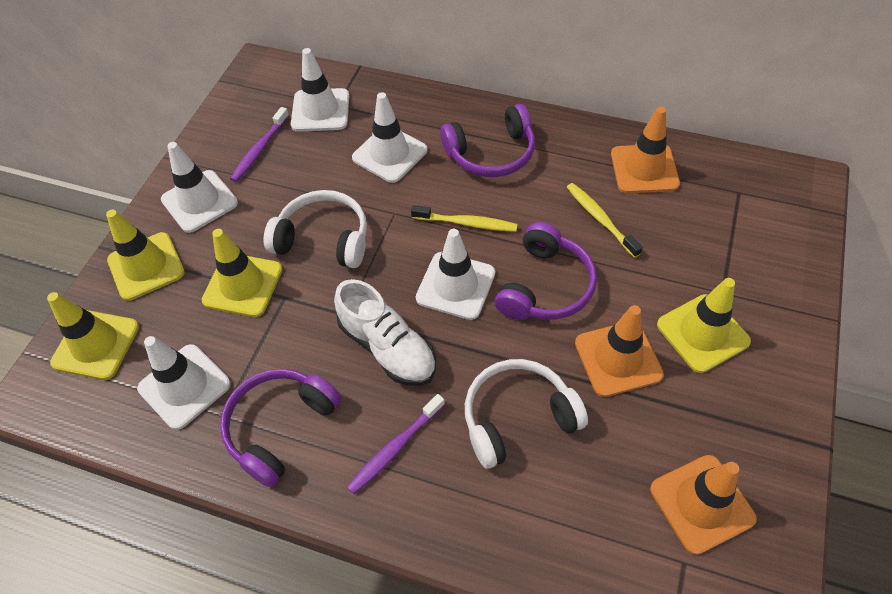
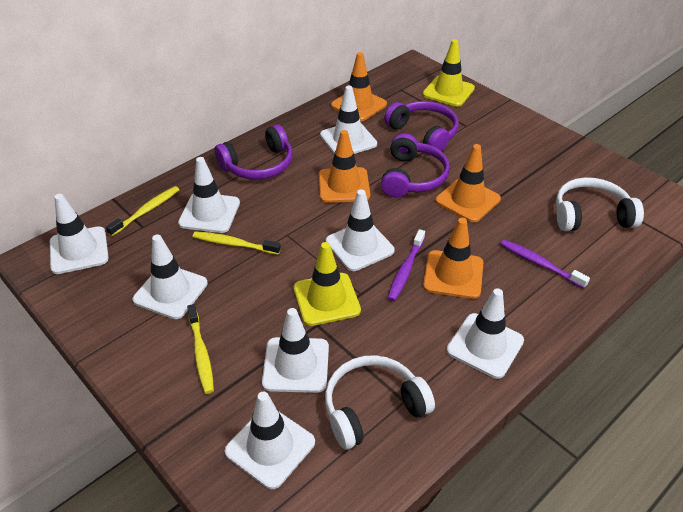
orange traffic cone: 3 -> 4
white shoe: 1 -> 0
white traffic cone: 5 -> 8
yellow toothbrush: 2 -> 3
yellow traffic cone: 4 -> 2

